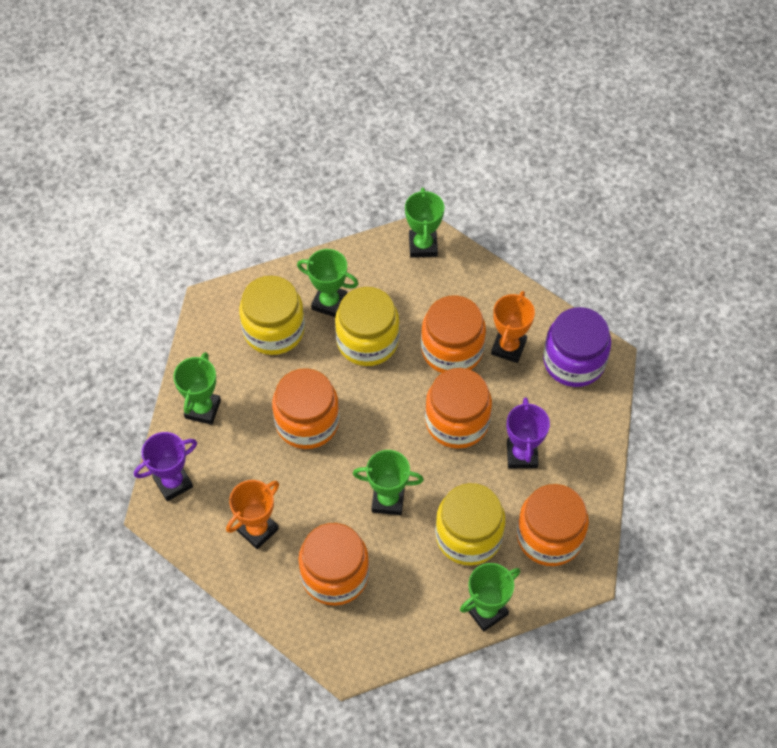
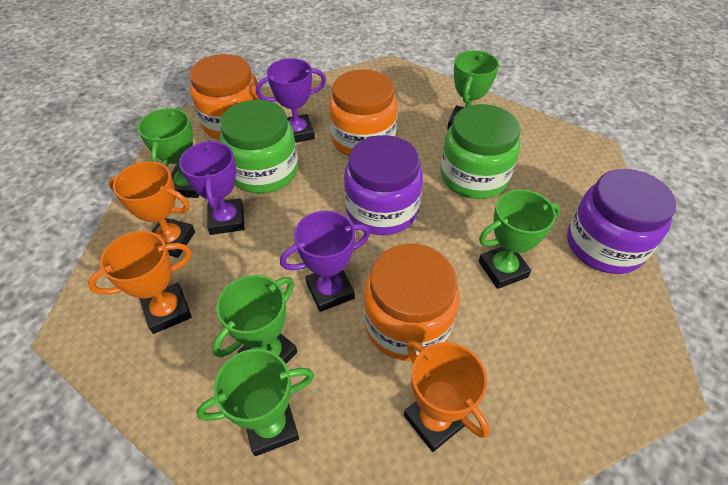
green jar: 0 -> 2
orange jar: 5 -> 3
orange trophy: 2 -> 3
purple jar: 1 -> 2
purple trophy: 2 -> 3
yellow jar: 3 -> 0

